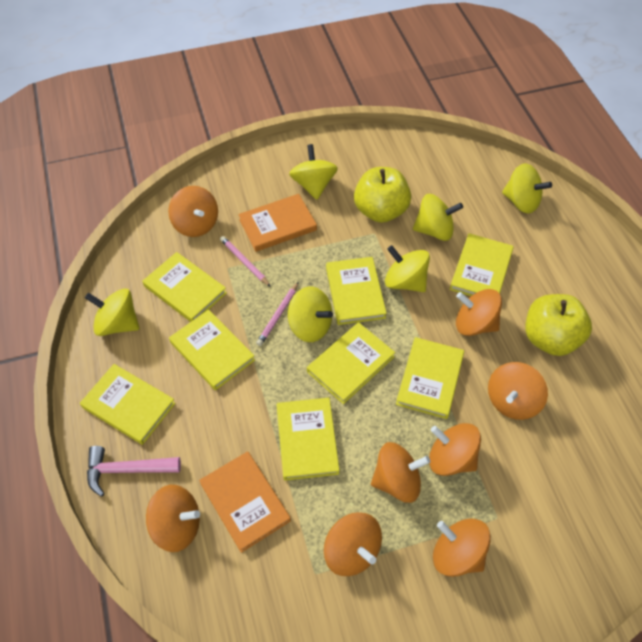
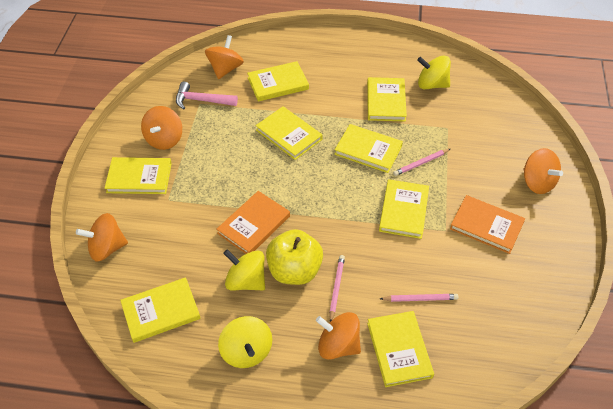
orange spinning top: 8 -> 5
pink pencil: 2 -> 3
yellow apple: 2 -> 1
yellow spinning top: 6 -> 3

